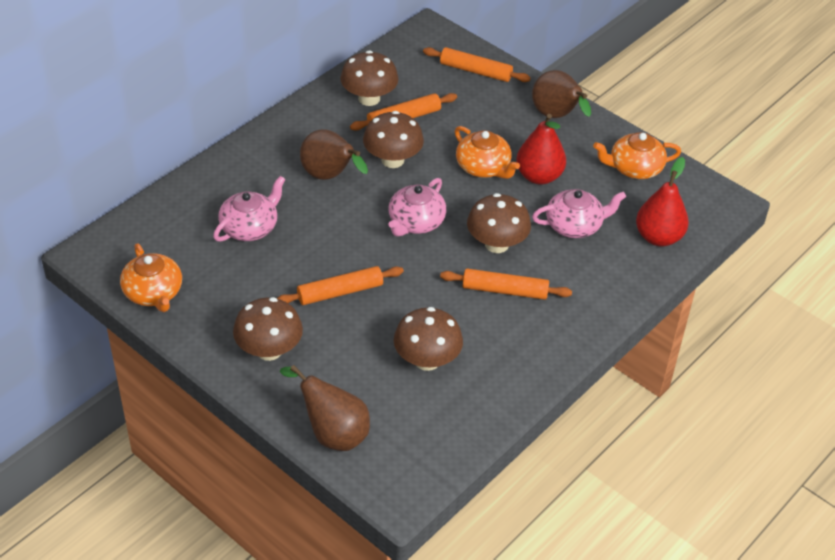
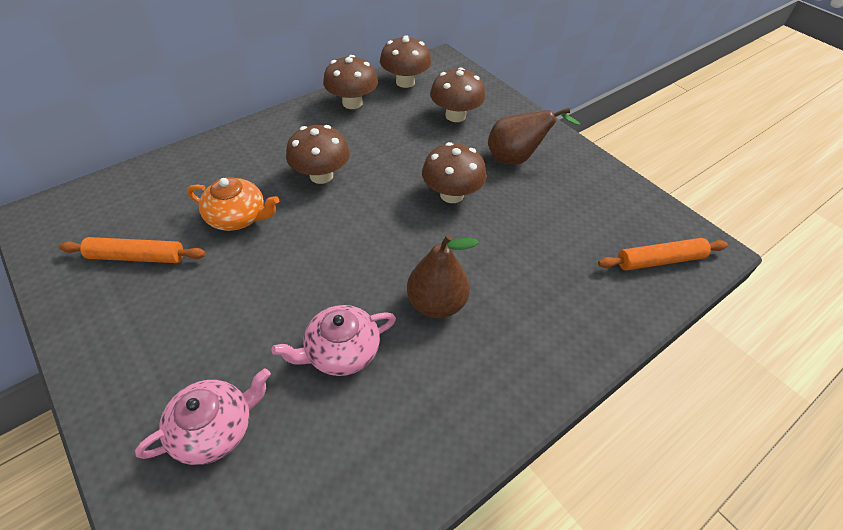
brown pear: 3 -> 2
orange rolling pin: 4 -> 2
orange teapot: 3 -> 1
pink teapot: 3 -> 2
red pear: 2 -> 0

